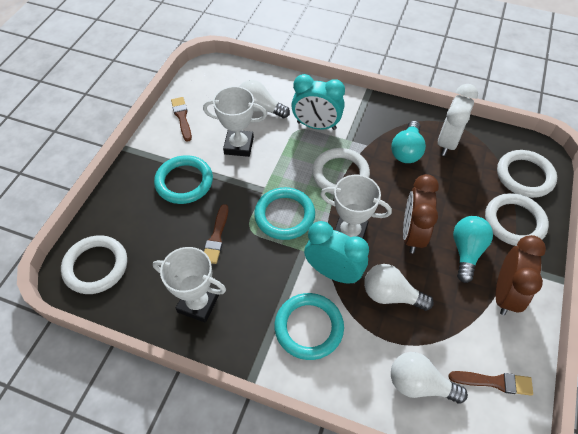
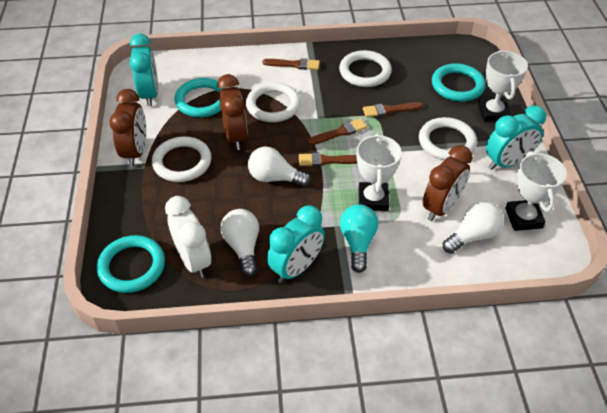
brown brush: 3 -> 4
brown clock: 2 -> 3
turquoise clock: 2 -> 3
turquoise light bulb: 2 -> 1

